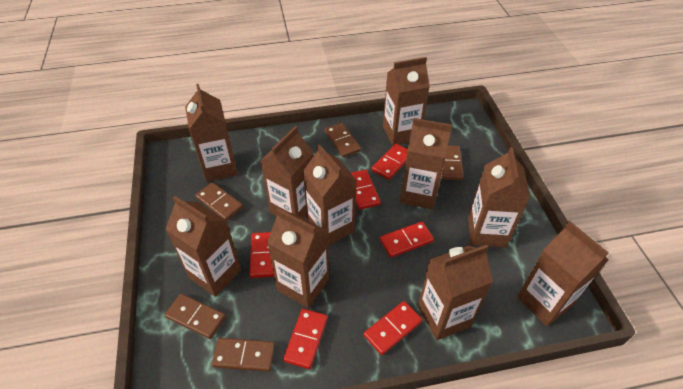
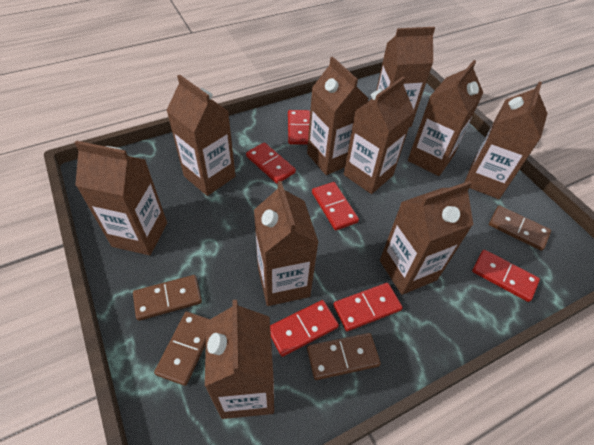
brown domino: 5 -> 4

